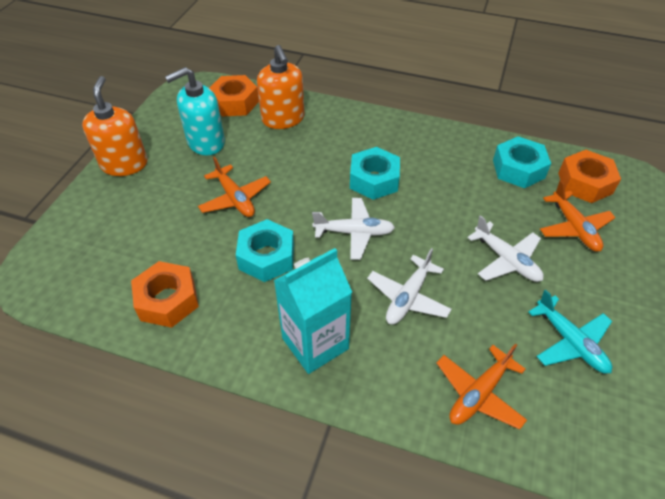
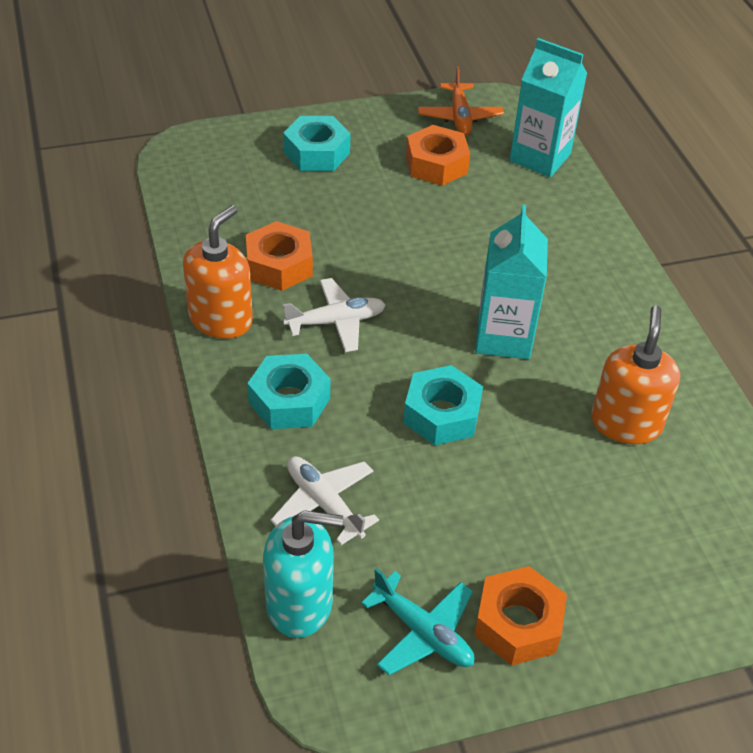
orange plane: 3 -> 1
turquoise carton: 1 -> 2
white plane: 3 -> 2

